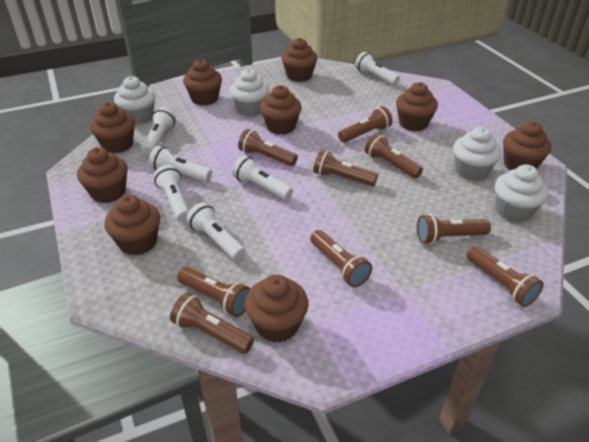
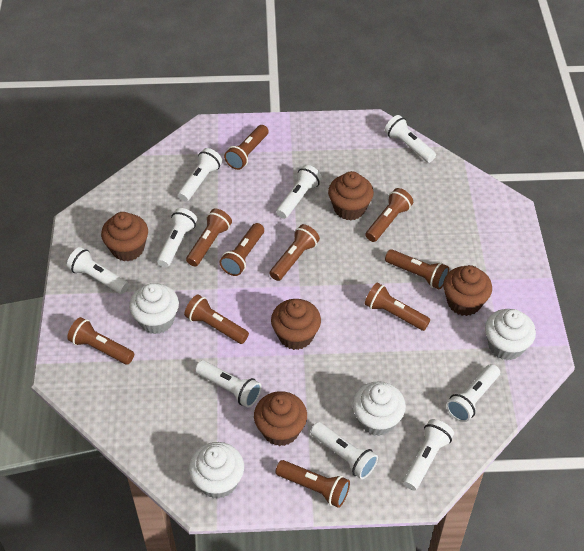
brown cupcake: 9 -> 5
brown flashlight: 9 -> 10
white flashlight: 6 -> 9

